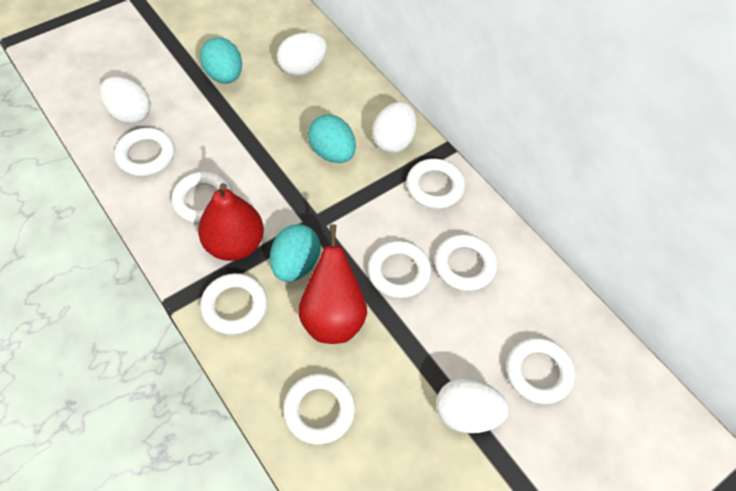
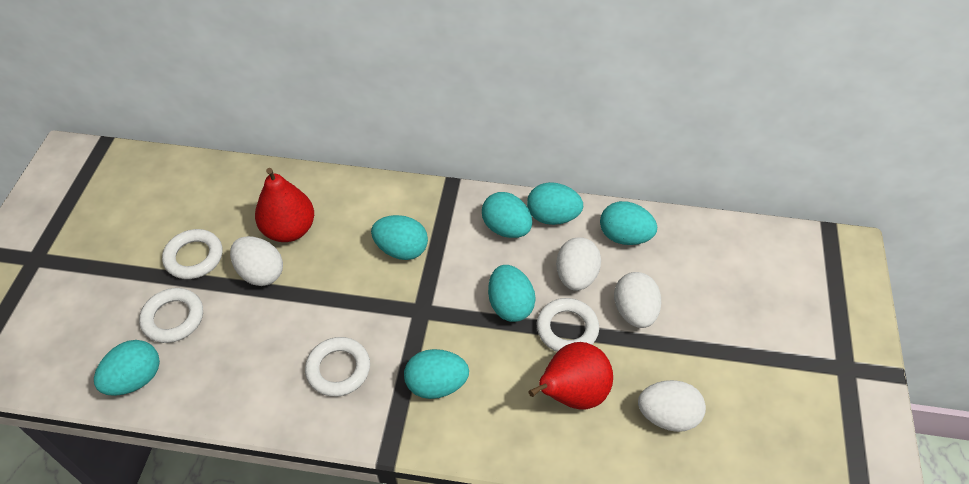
turquoise egg: 3 -> 7
white ring: 8 -> 4

